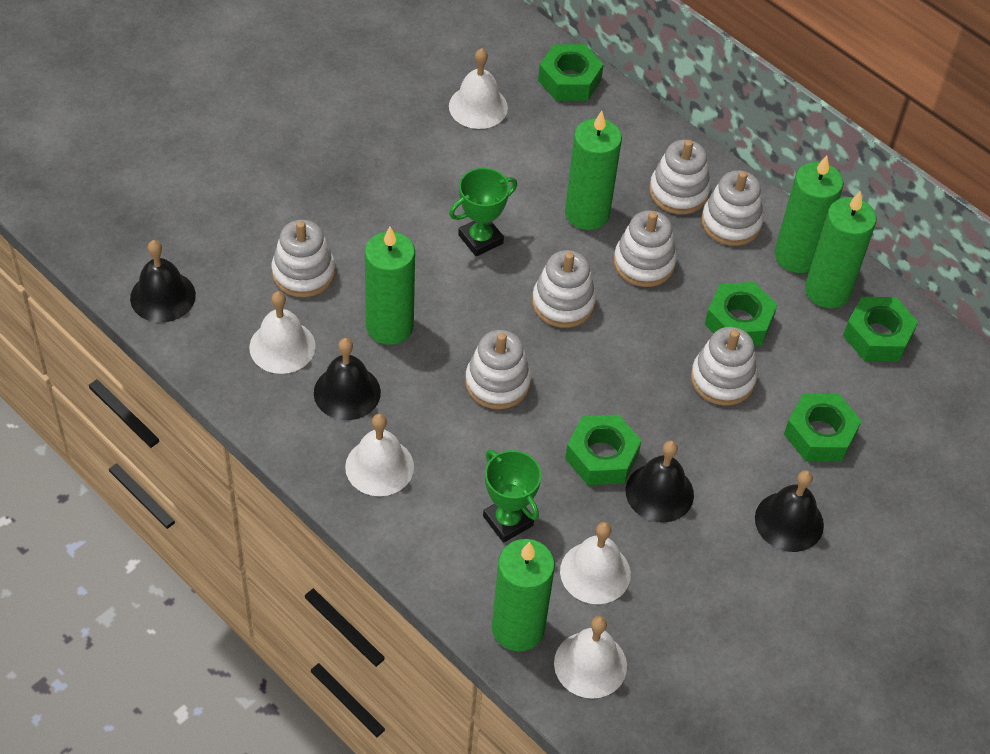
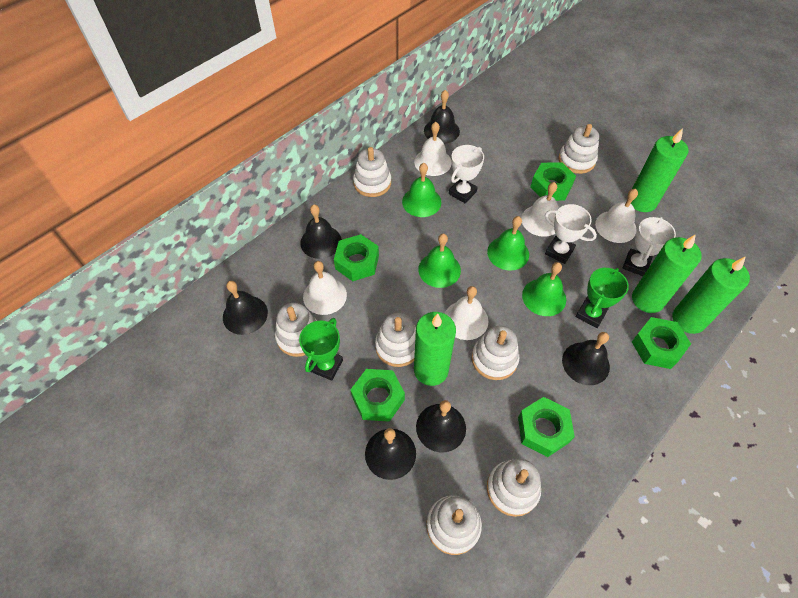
black bell: 4 -> 6
green bell: 0 -> 4
green candle: 5 -> 4
white trophy: 0 -> 3

